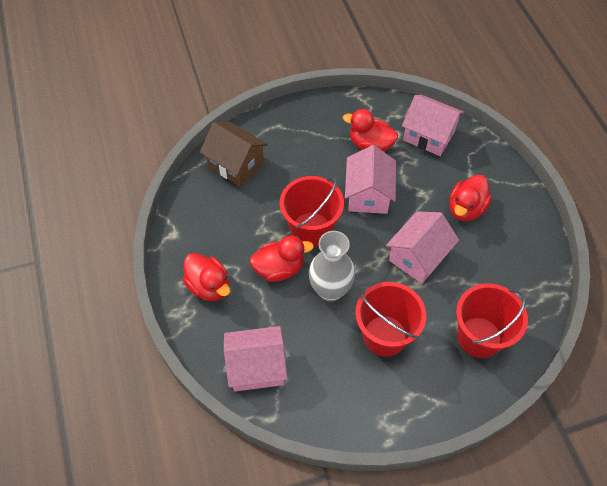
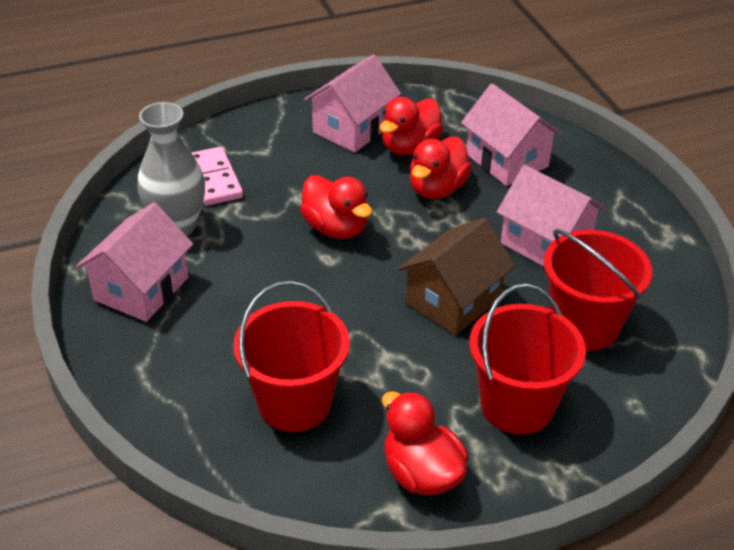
pink domino: 0 -> 1

